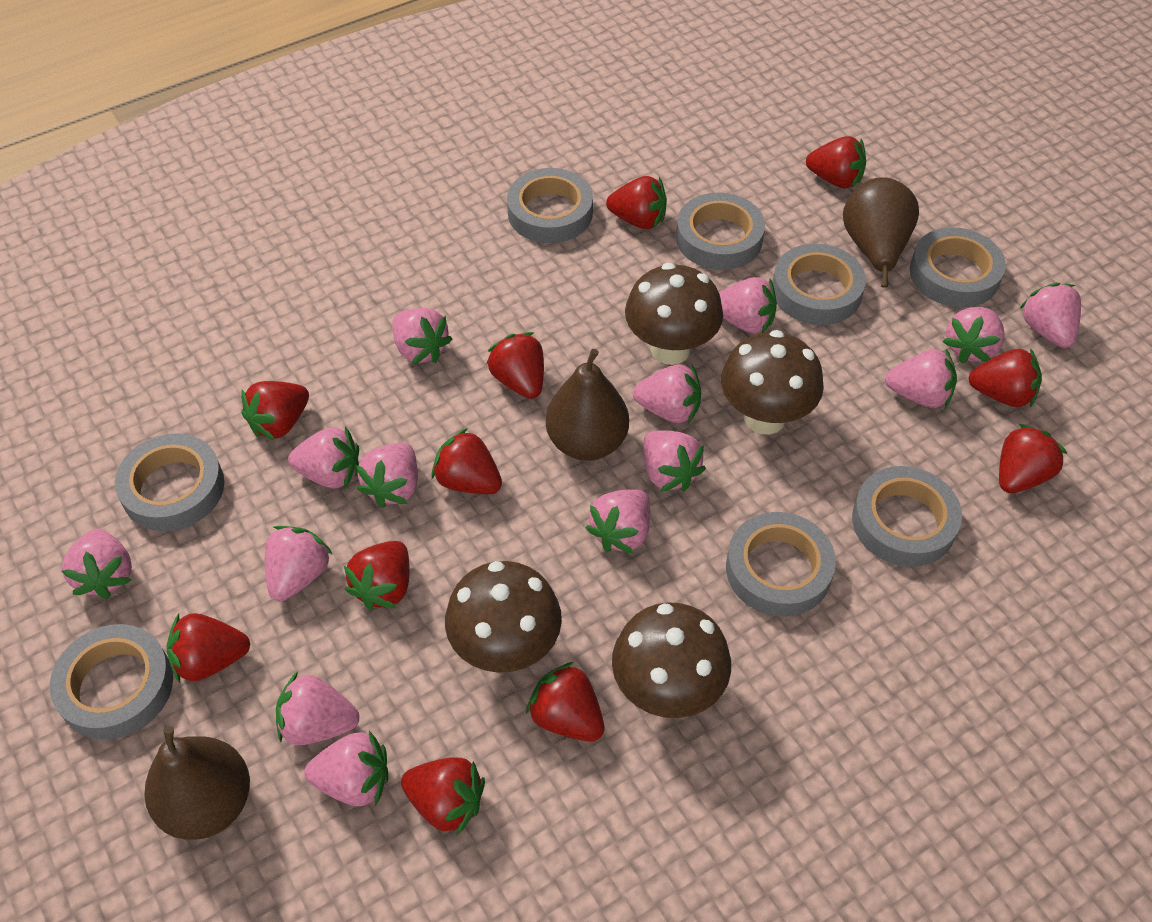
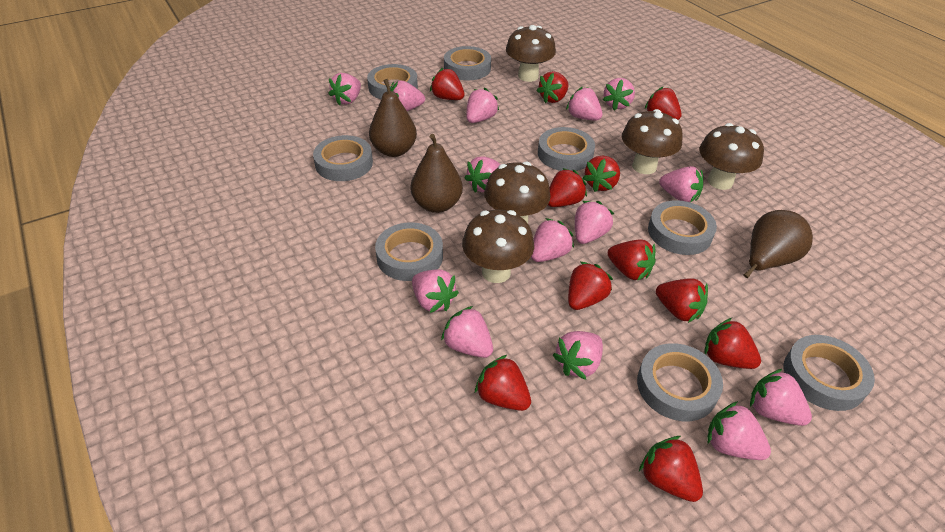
brown mushroom: 4 -> 5

